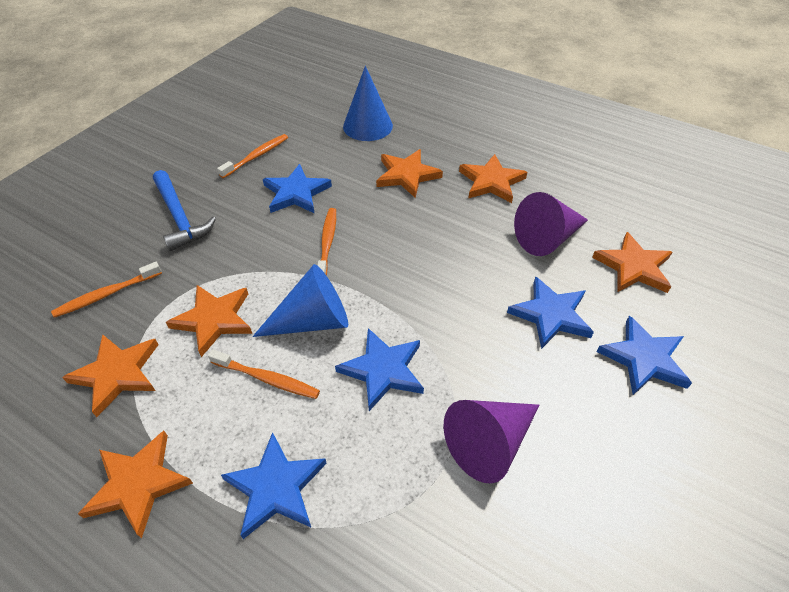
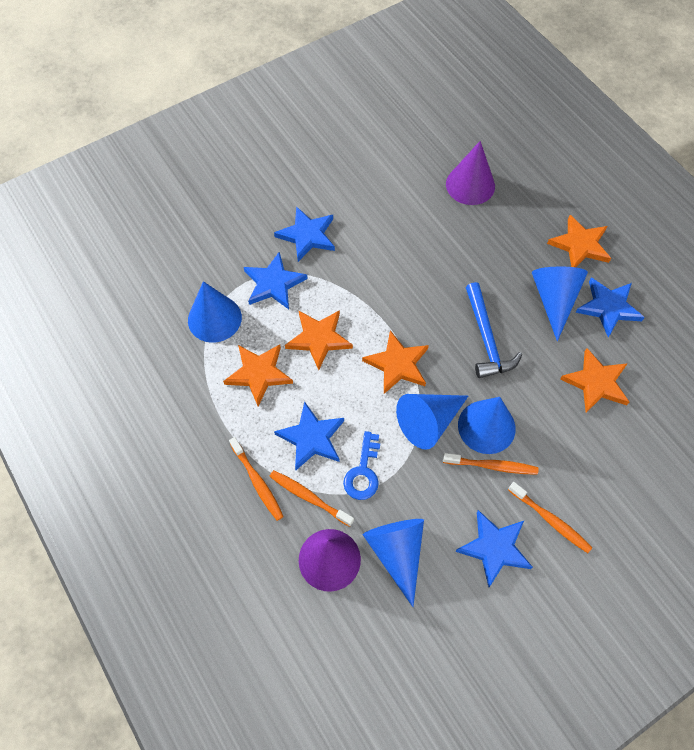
blue cone: 2 -> 5
blue key: 0 -> 1
orange star: 6 -> 5

